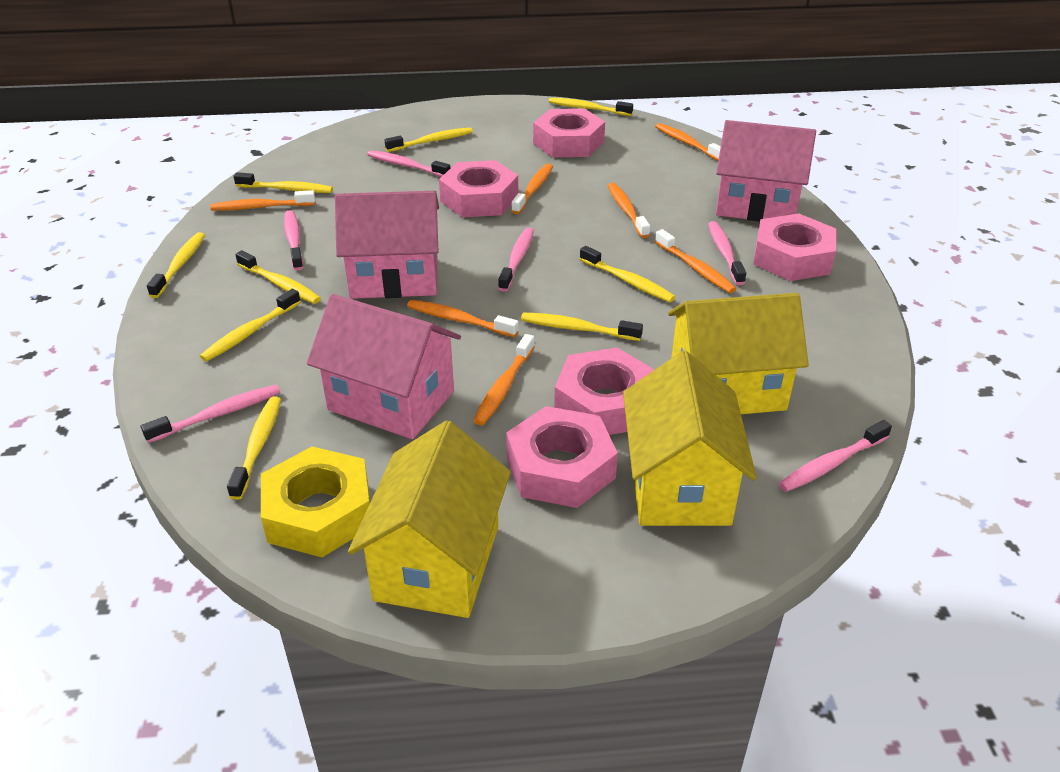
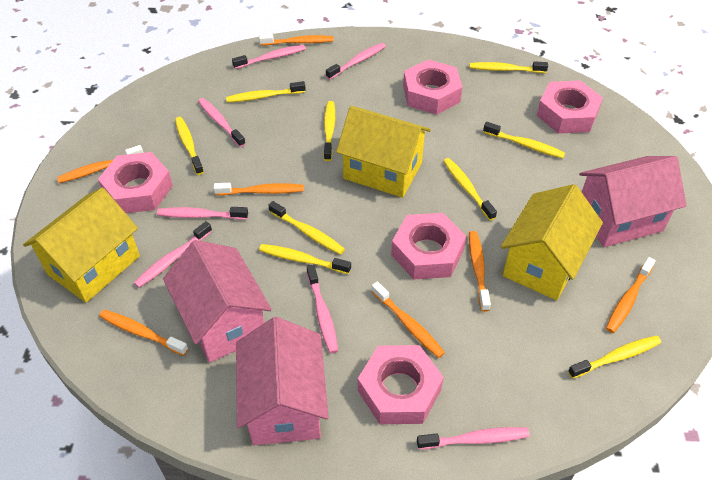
pink toothbrush: 6 -> 7
yellow nut: 1 -> 0

